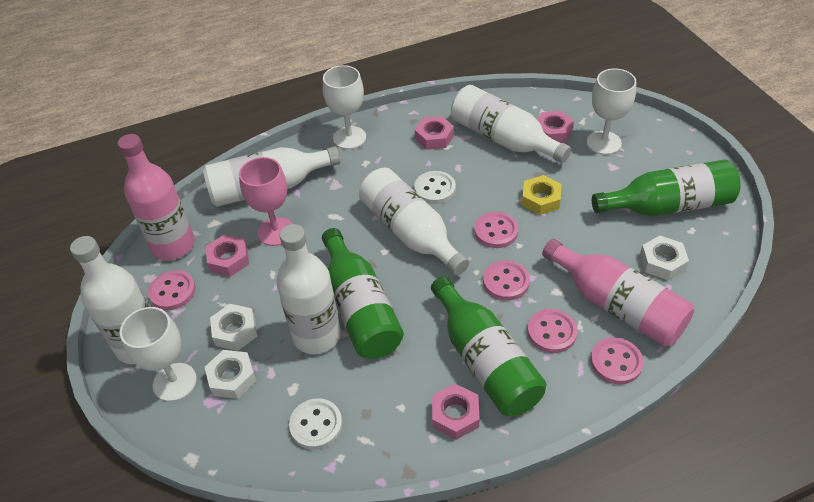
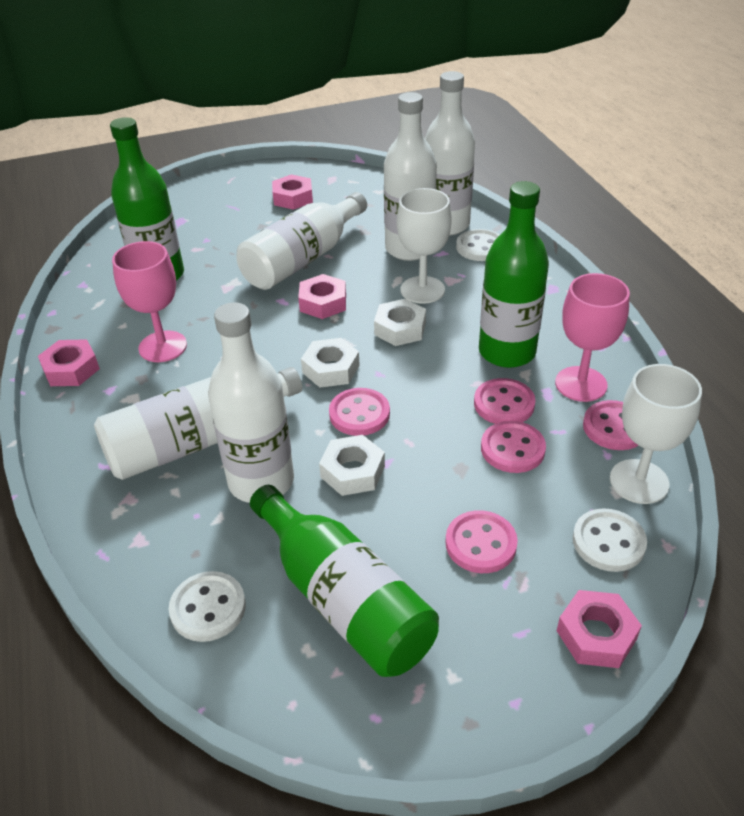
pink bottle: 2 -> 0
pink goblet: 1 -> 2
white button: 2 -> 3
white goblet: 3 -> 2
yellow nut: 1 -> 0

